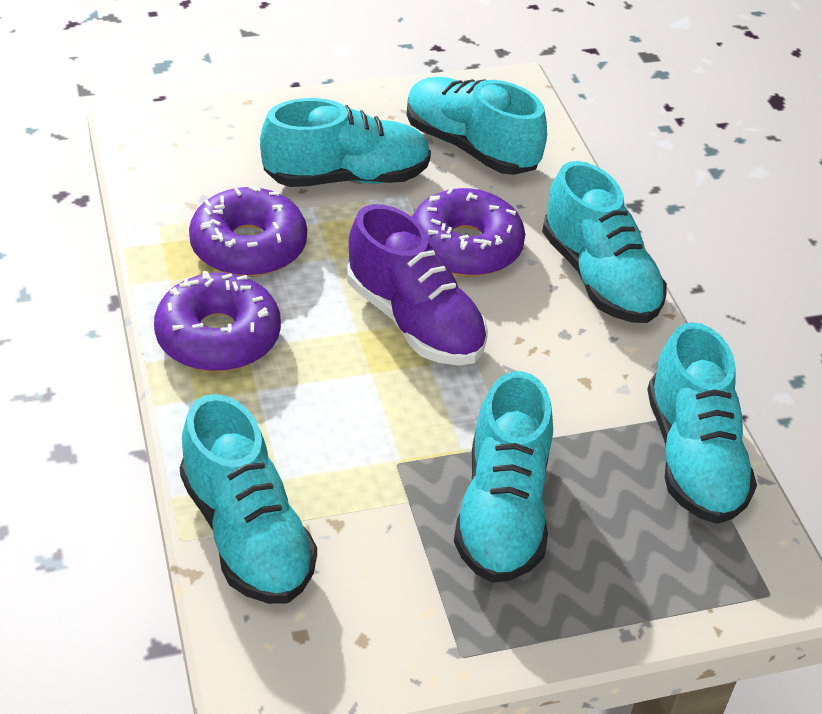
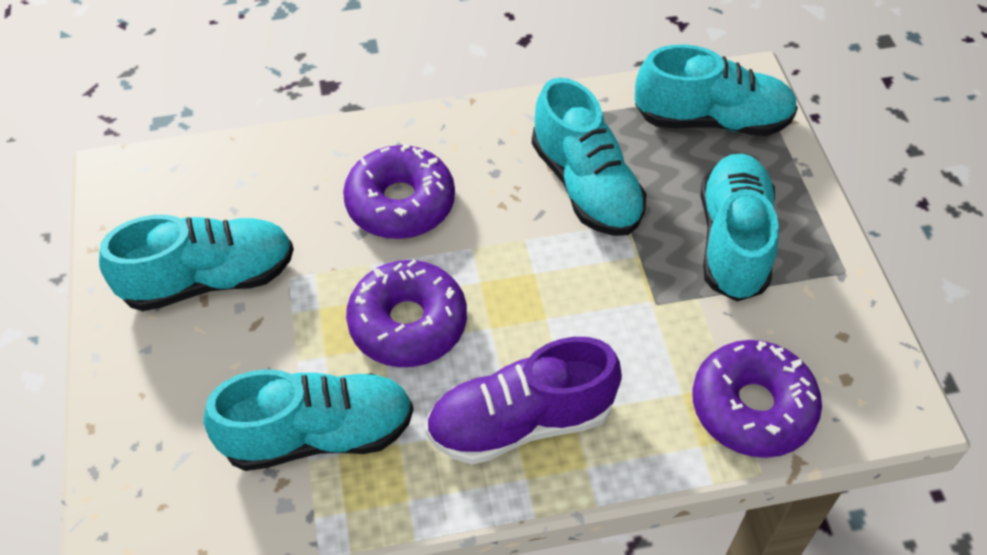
turquoise shoe: 6 -> 5

